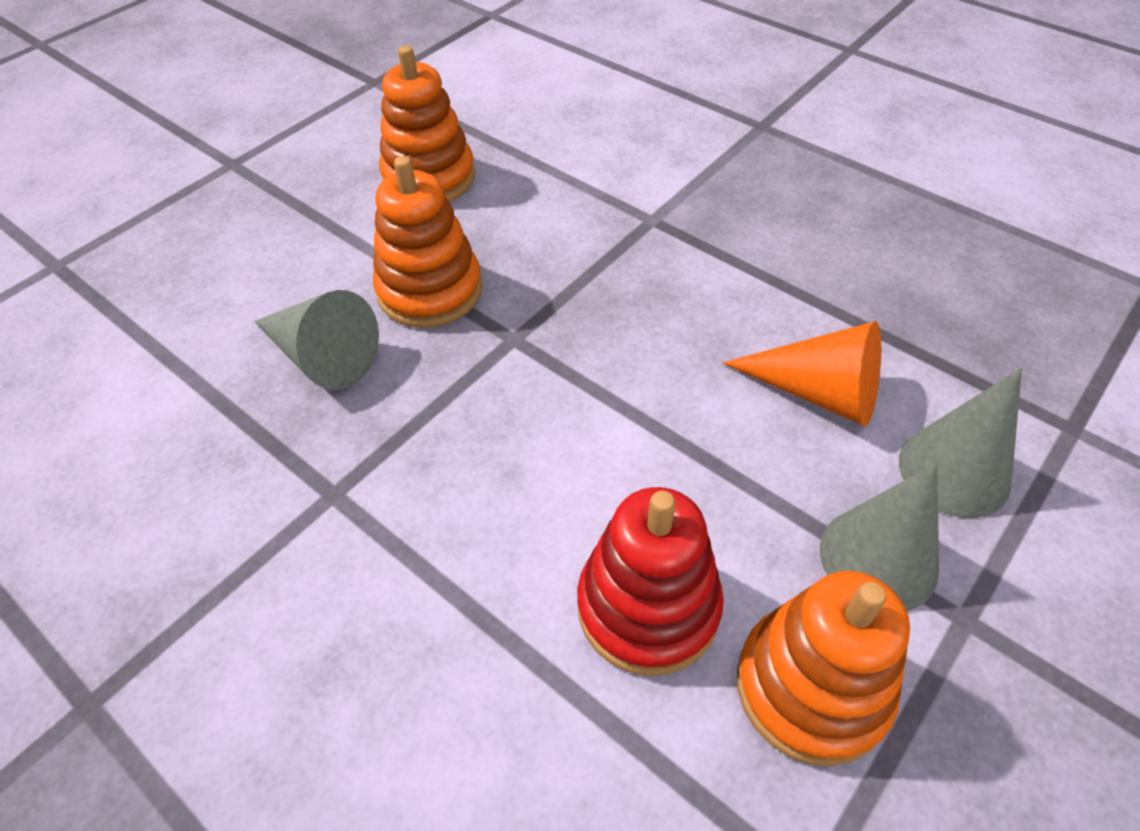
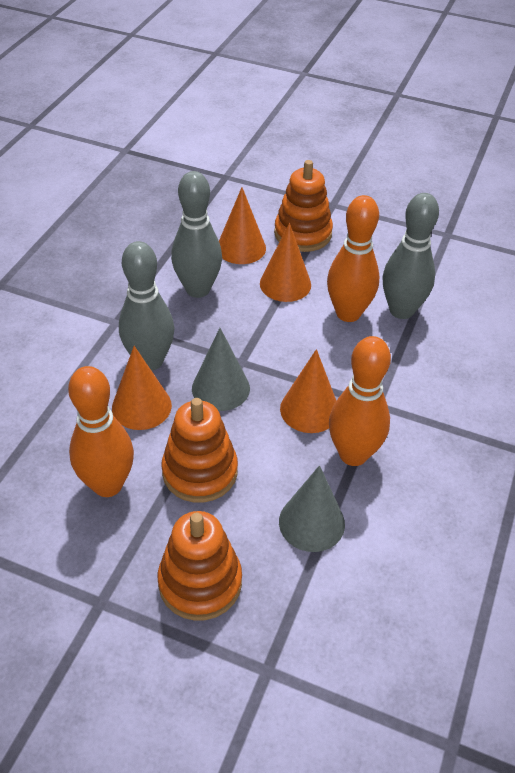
grey bowling pin: 0 -> 3
grey cone: 3 -> 2
orange bowling pin: 0 -> 3
orange cone: 1 -> 4
red stacking toy: 1 -> 0

